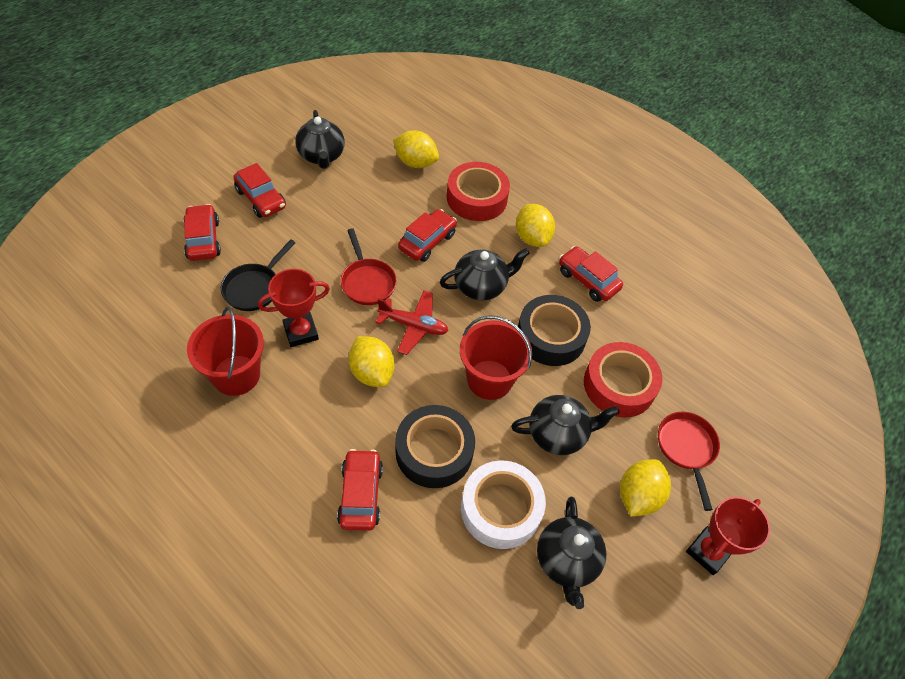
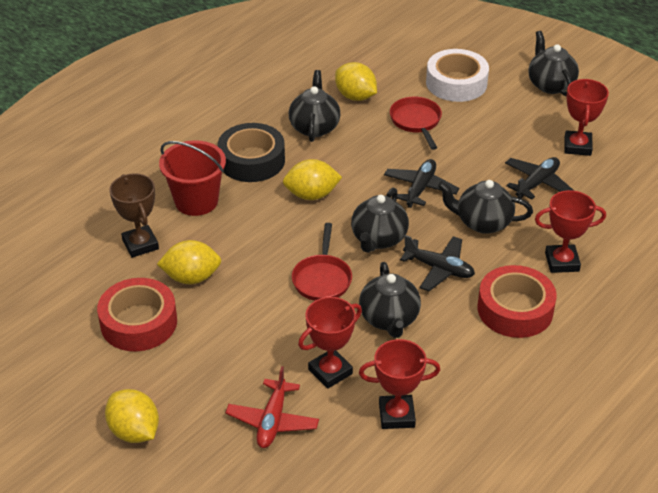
black pan: 1 -> 0
black plane: 0 -> 3
black tape: 2 -> 1
black teapot: 4 -> 5
brown trophy: 0 -> 1
red bucket: 2 -> 1
red car: 5 -> 0
red trophy: 2 -> 4

